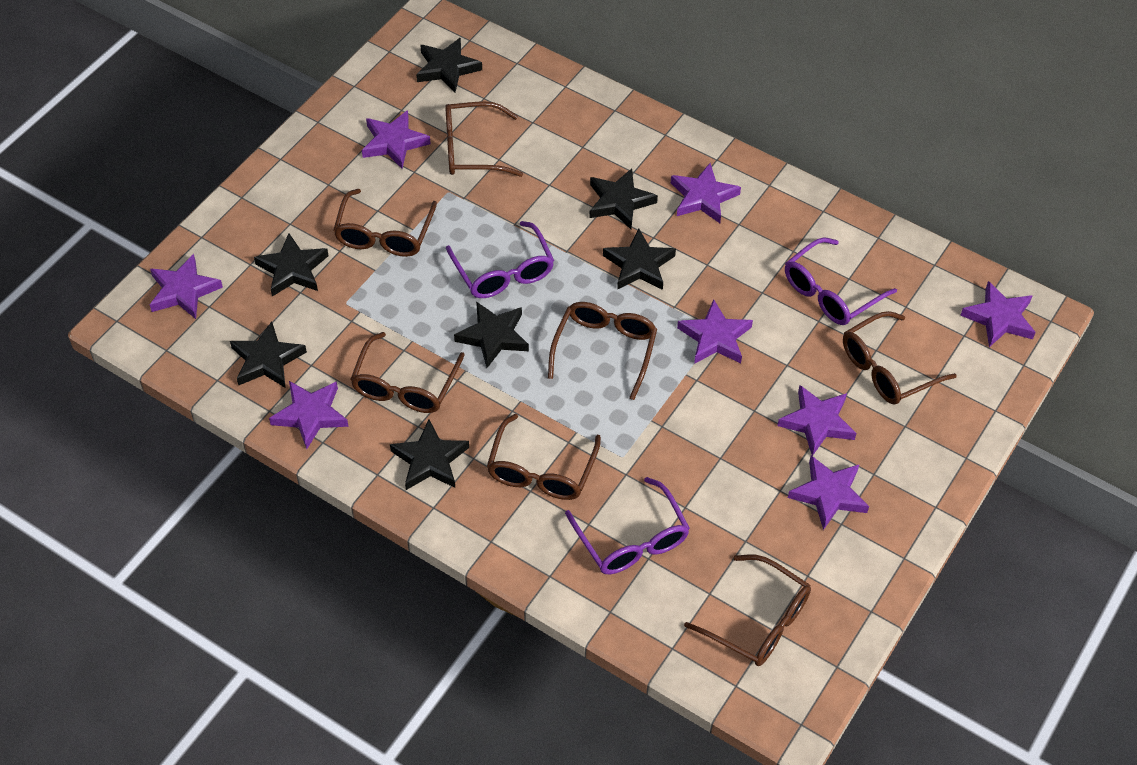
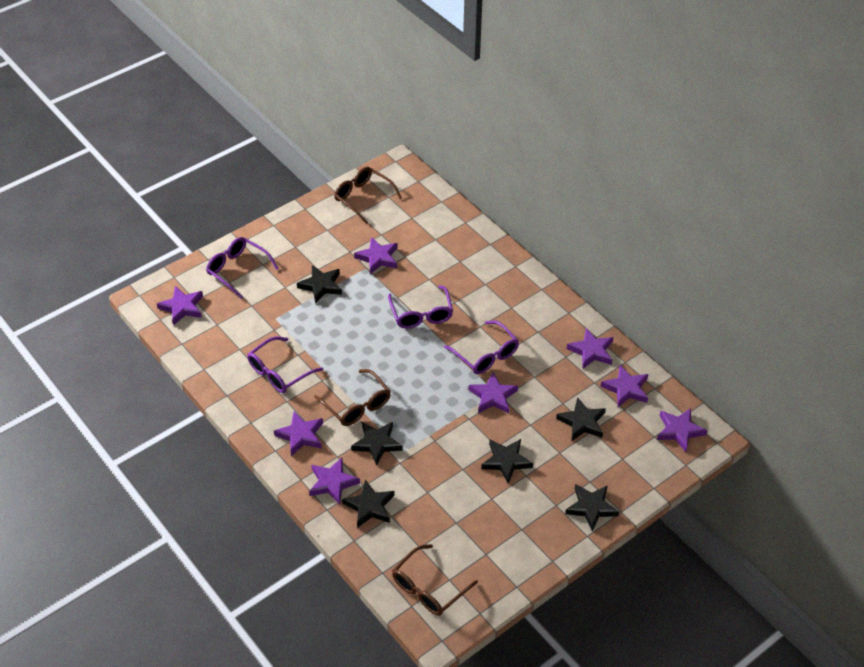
black star: 7 -> 6
brown glasses: 7 -> 3
purple glasses: 3 -> 4

